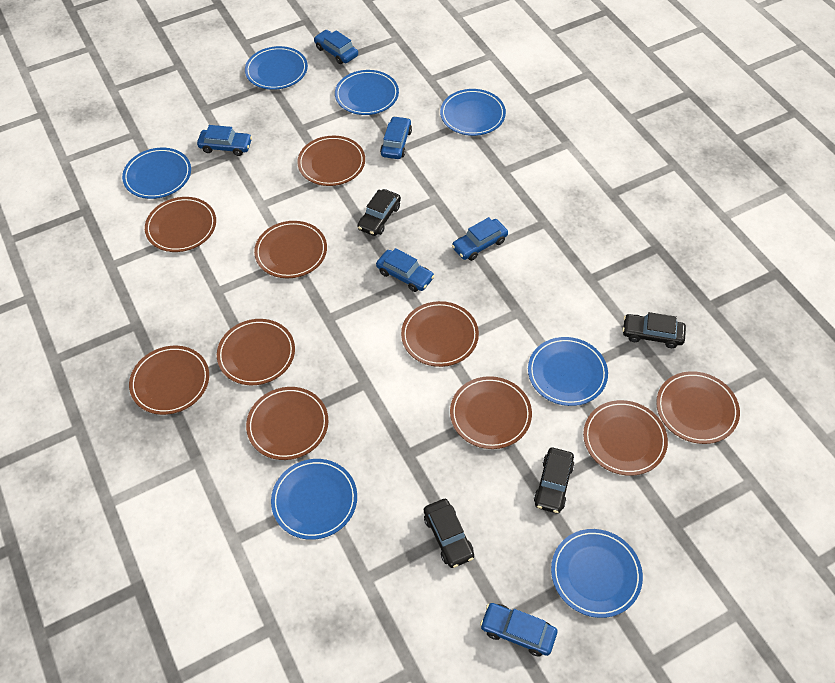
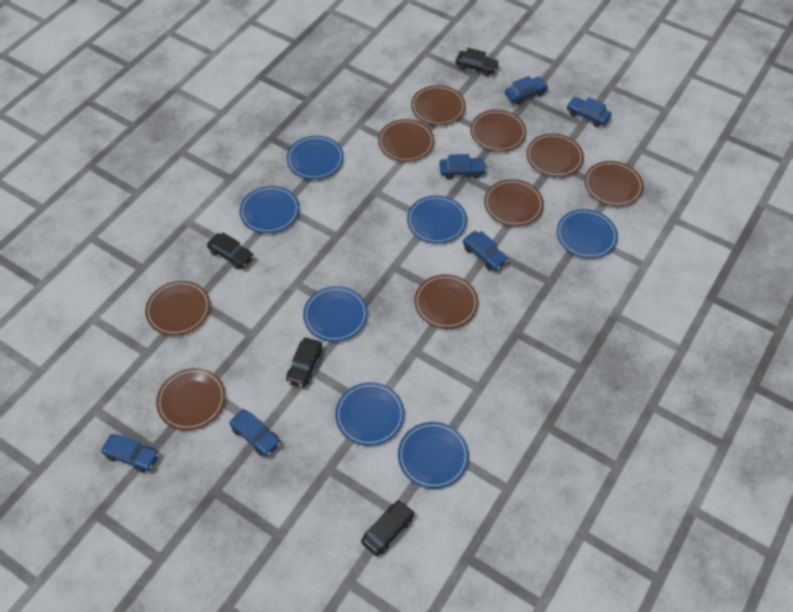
brown plate: 10 -> 9

